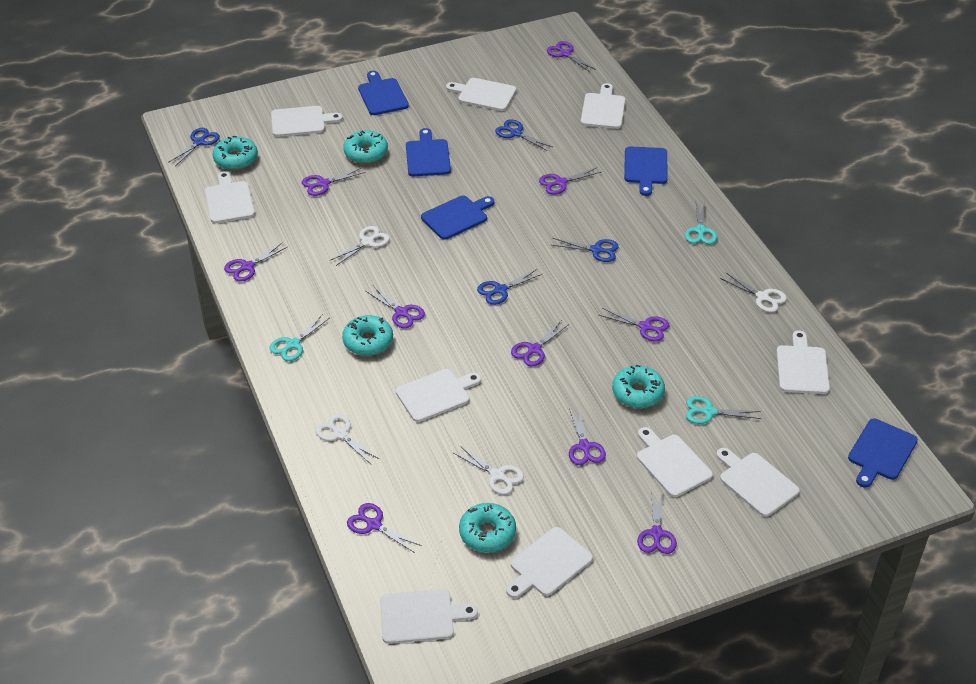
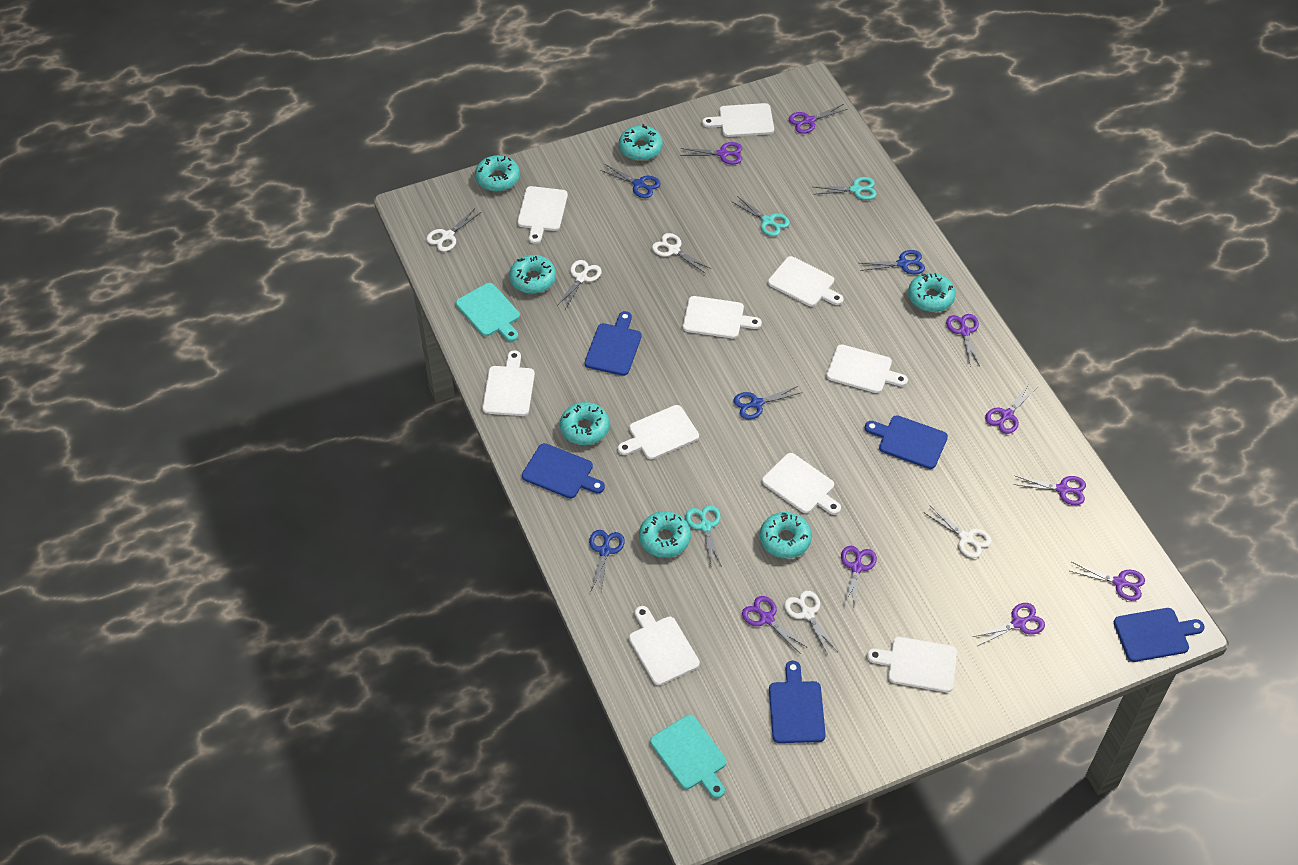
purple scissors: 10 -> 9
turquoise cutting board: 0 -> 2
turquoise donut: 5 -> 7
white scissors: 4 -> 5

